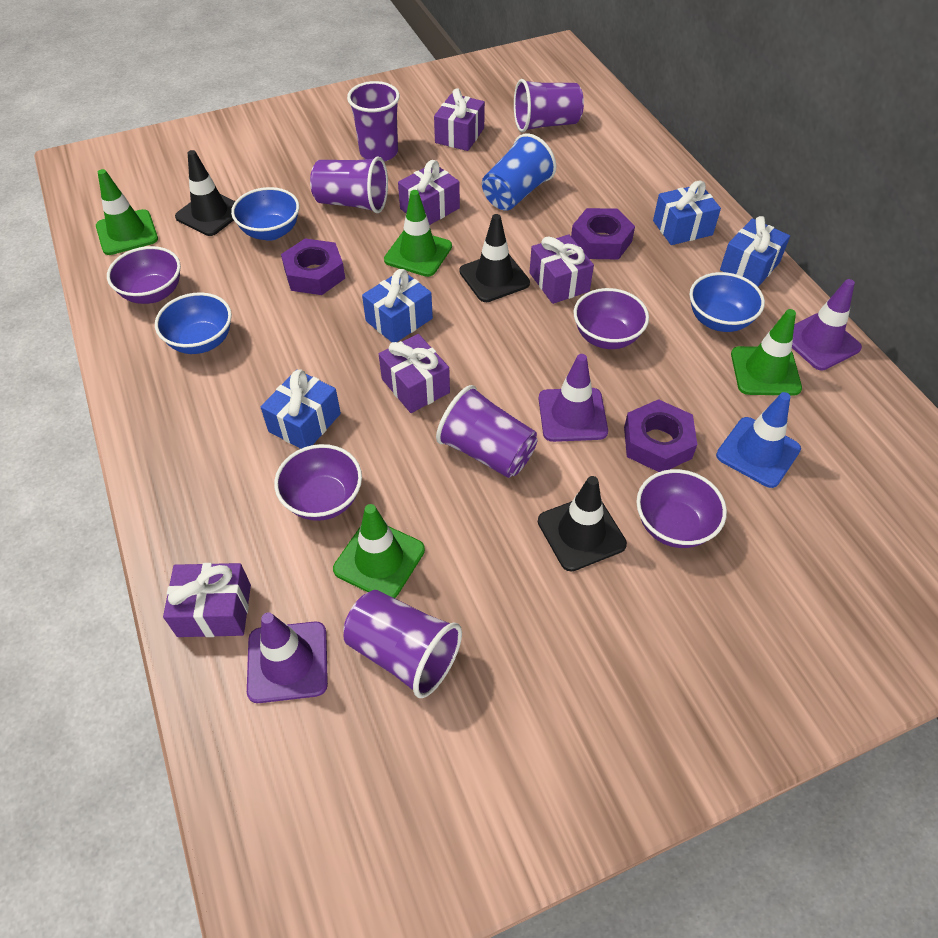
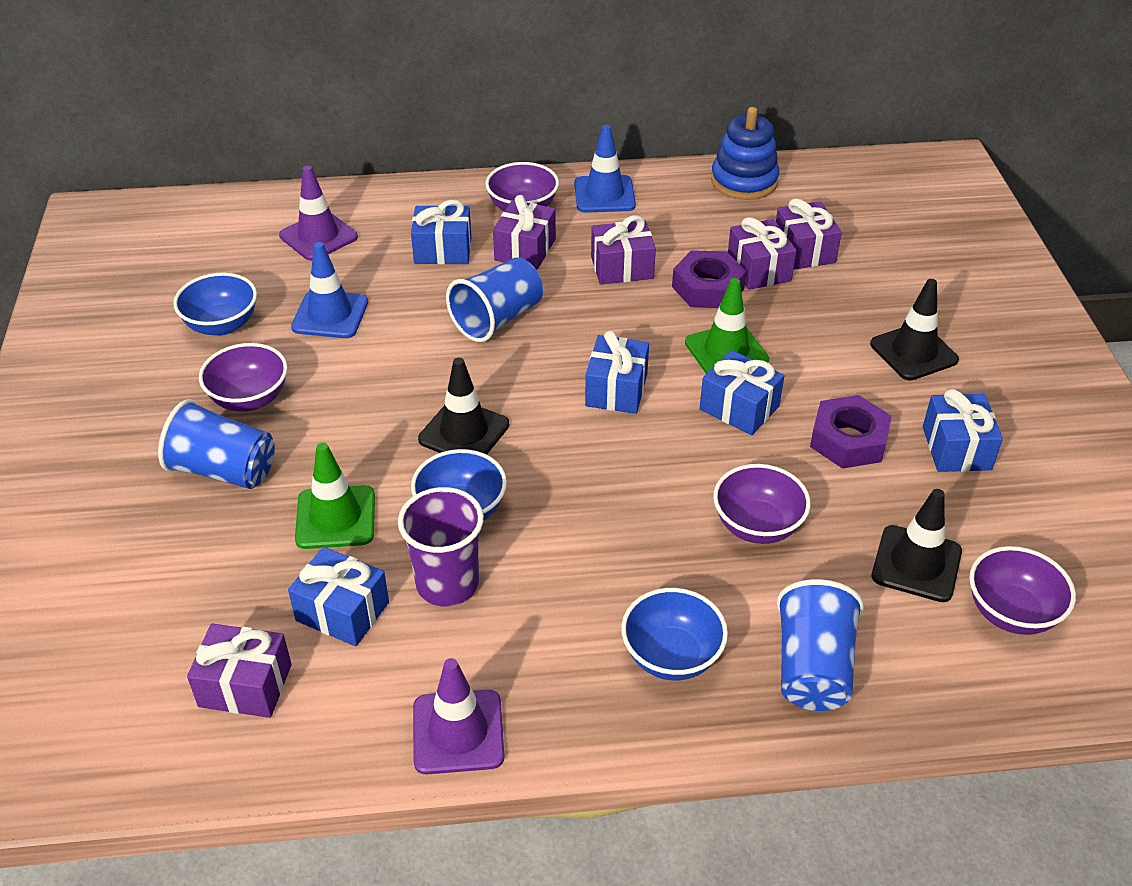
blue cup: 1 -> 3
blue gift: 4 -> 5
blue stacking toy: 0 -> 1
blue traffic cone: 1 -> 2
green traffic cone: 4 -> 2
purple cup: 5 -> 1
purple nut: 3 -> 2
purple traffic cone: 3 -> 2

